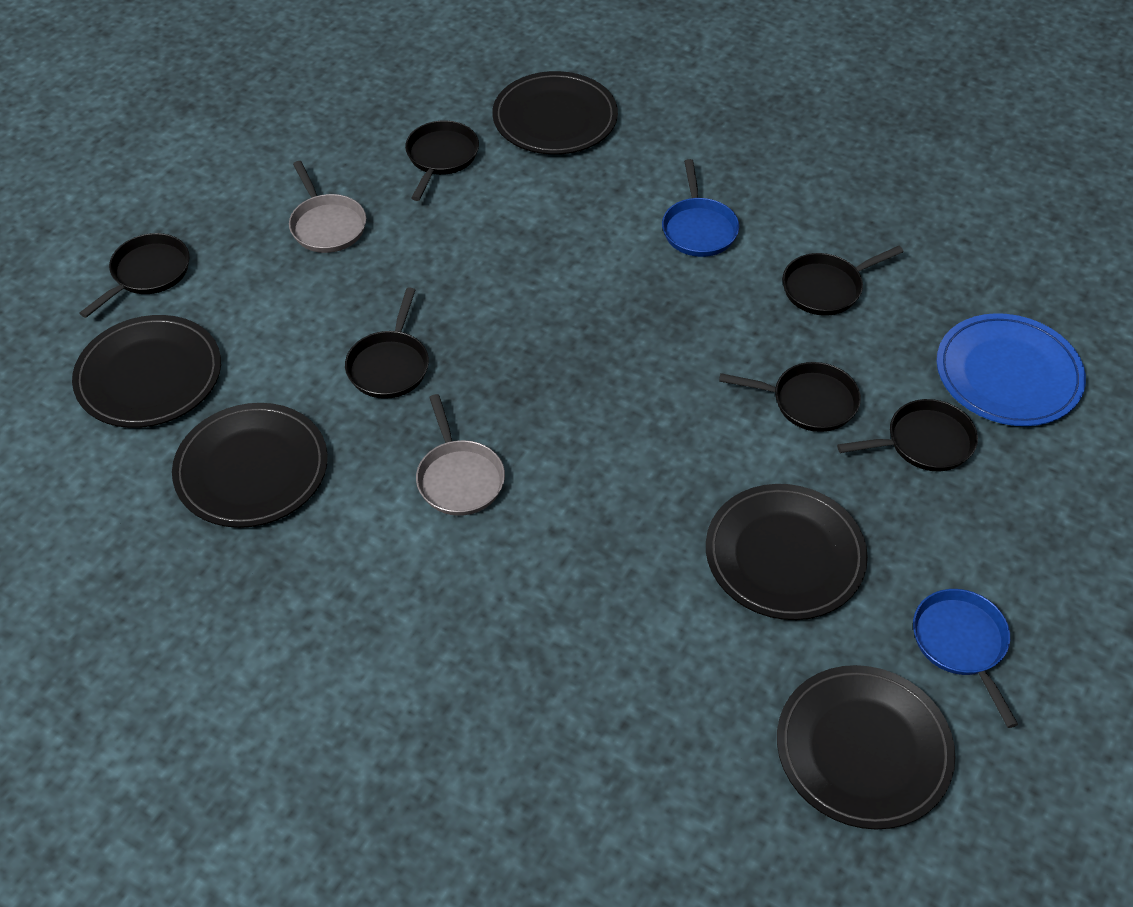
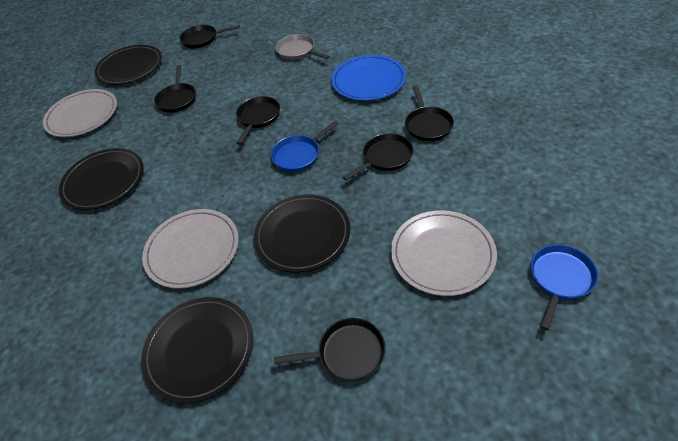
black plate: 5 -> 4
grey pan: 2 -> 1
grey plate: 0 -> 3

